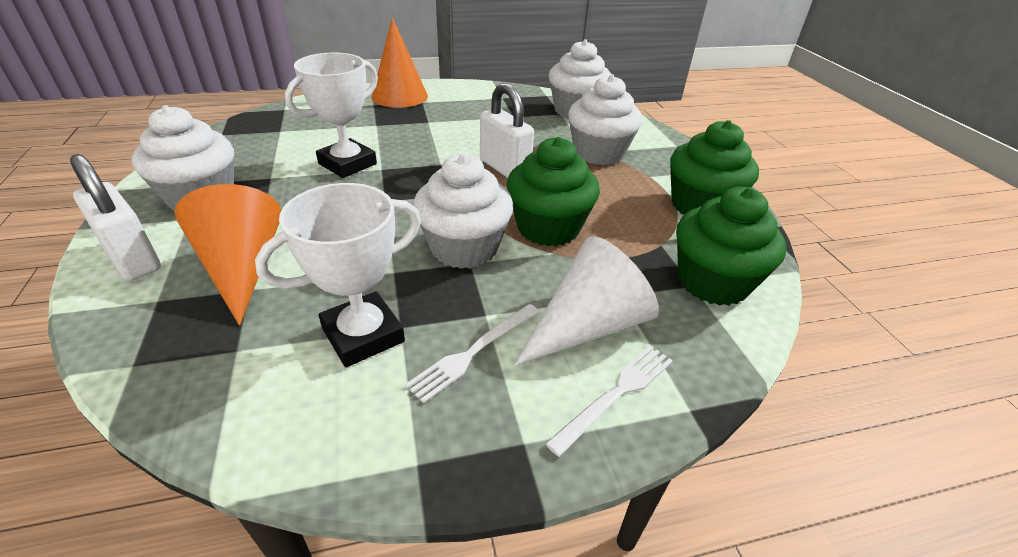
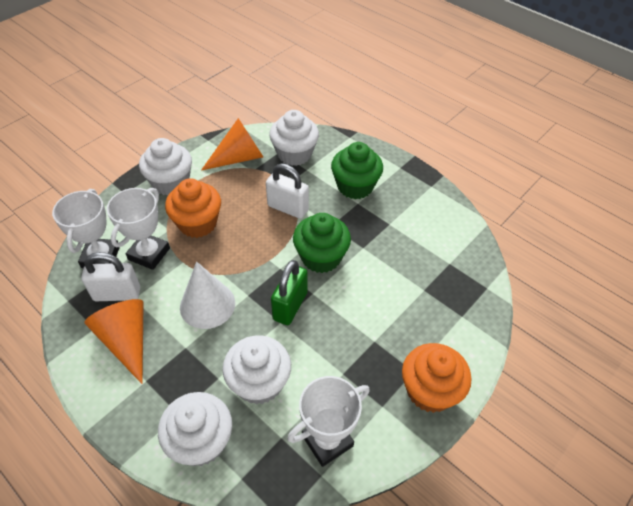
green cupcake: 3 -> 2
green padlock: 0 -> 1
orange cupcake: 0 -> 2
white fork: 2 -> 0
white trophy: 2 -> 3

